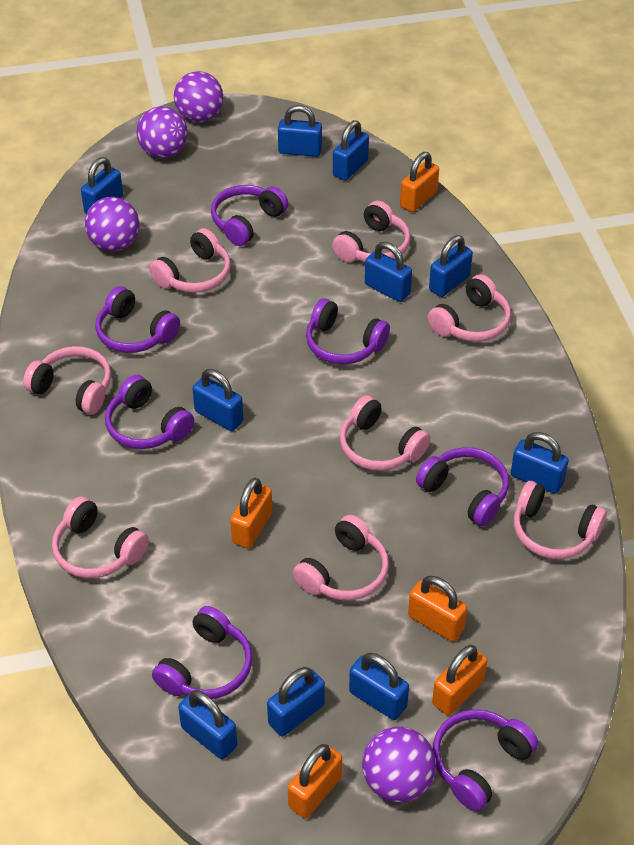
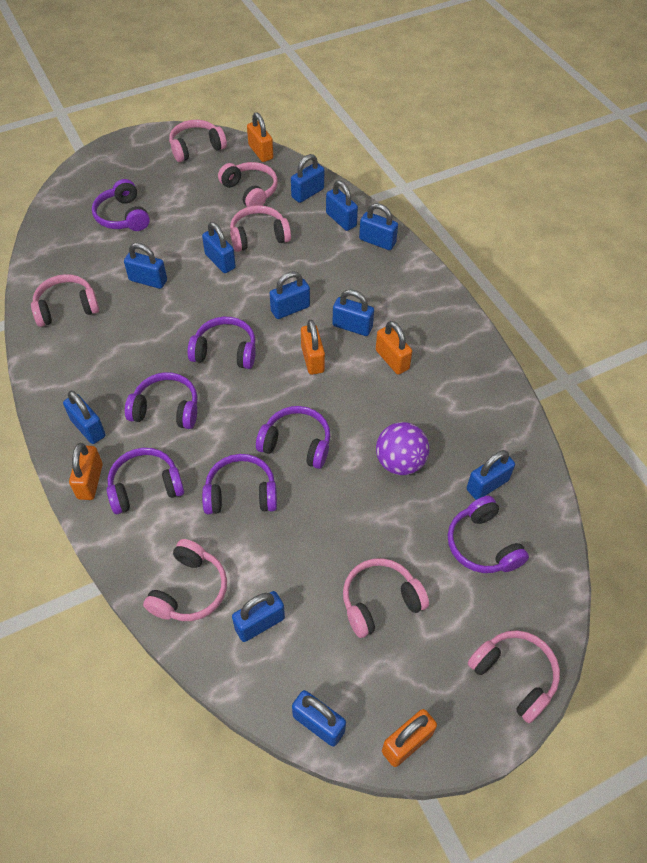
blue padlock: 10 -> 11
pink headphones: 8 -> 7
purple ball: 4 -> 1

